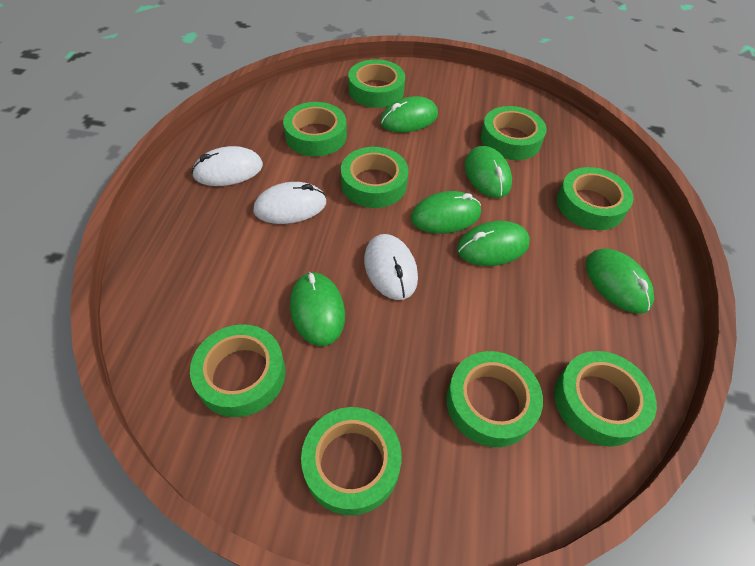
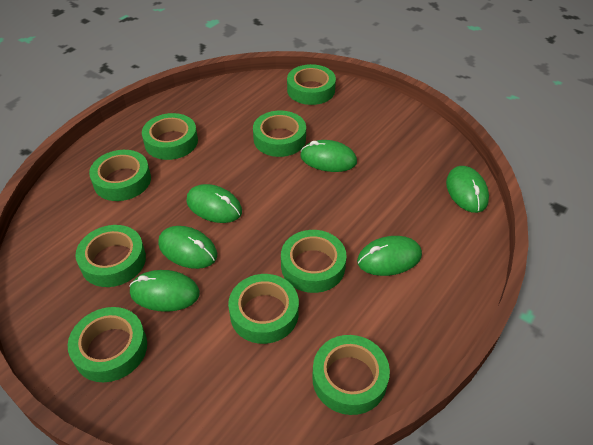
white mouse: 3 -> 0

